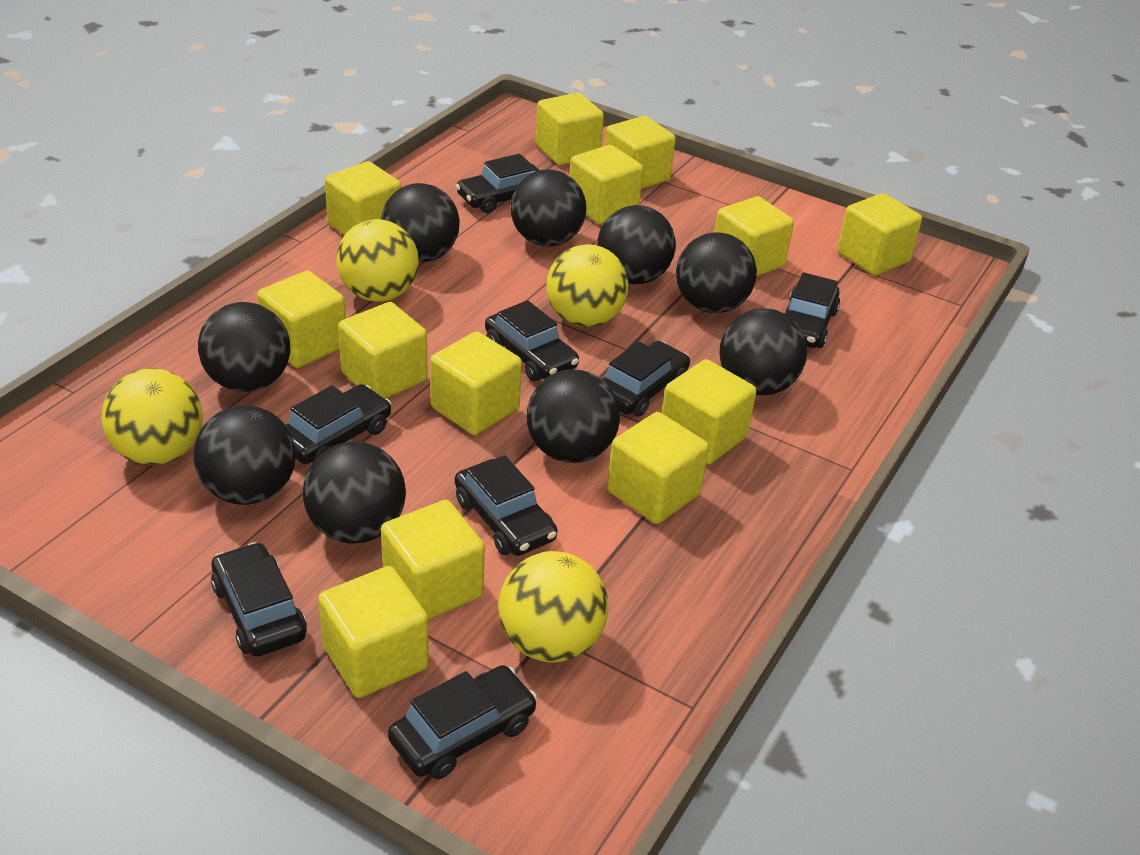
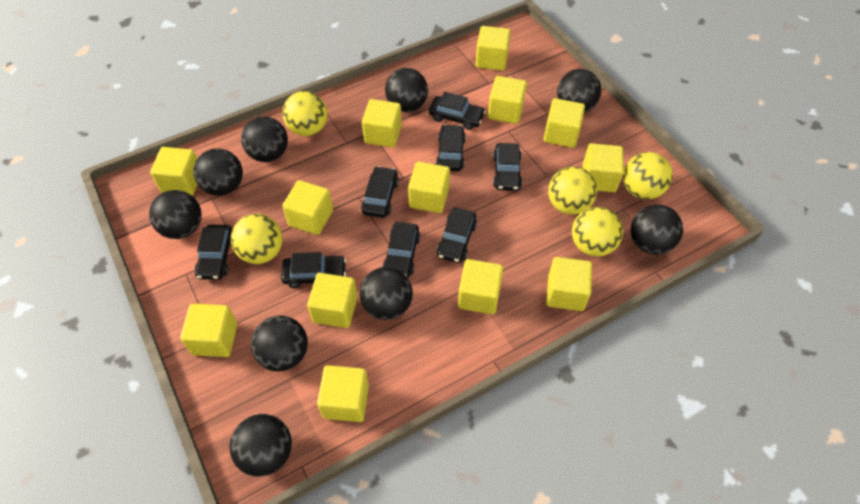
yellow ball: 4 -> 5

